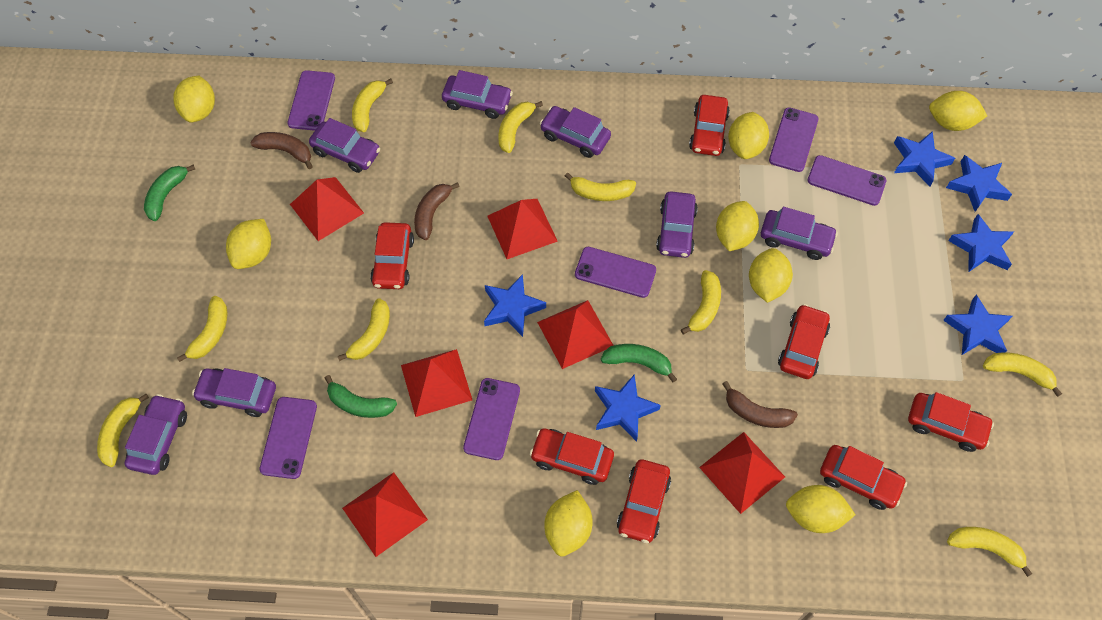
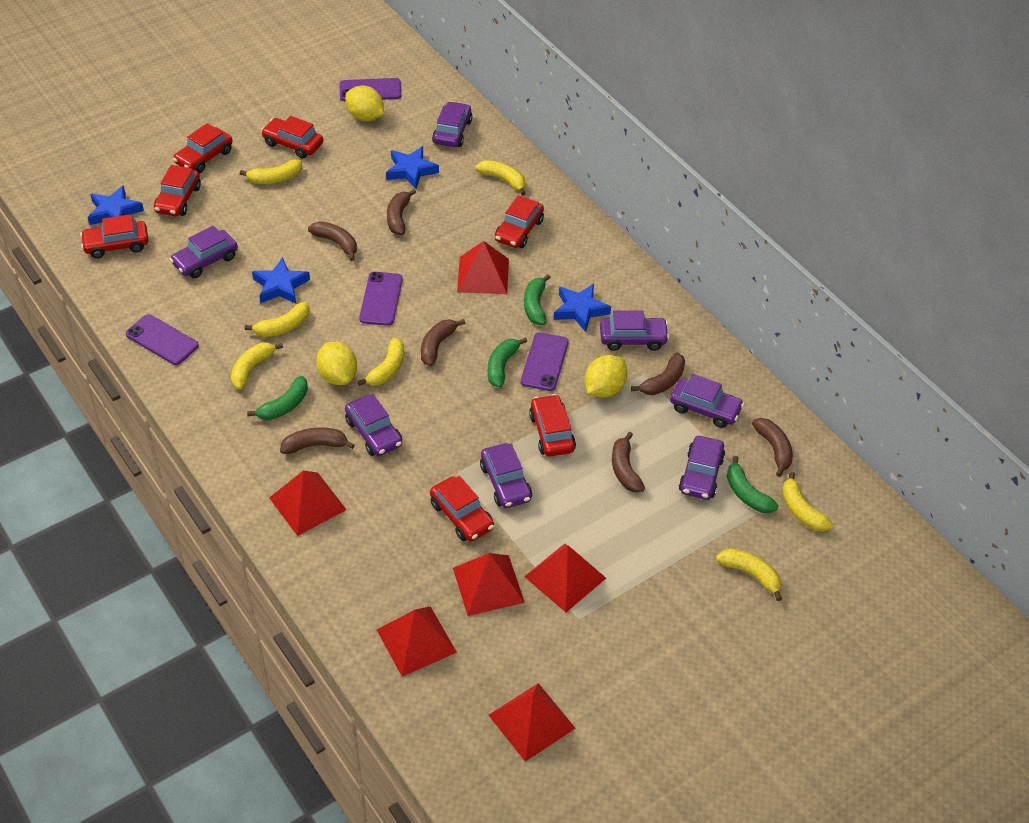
blue star: 6 -> 4
brown banana: 3 -> 7
green banana: 3 -> 4
purple phone: 6 -> 4
yellow banana: 9 -> 7
yellow lemon: 8 -> 3

